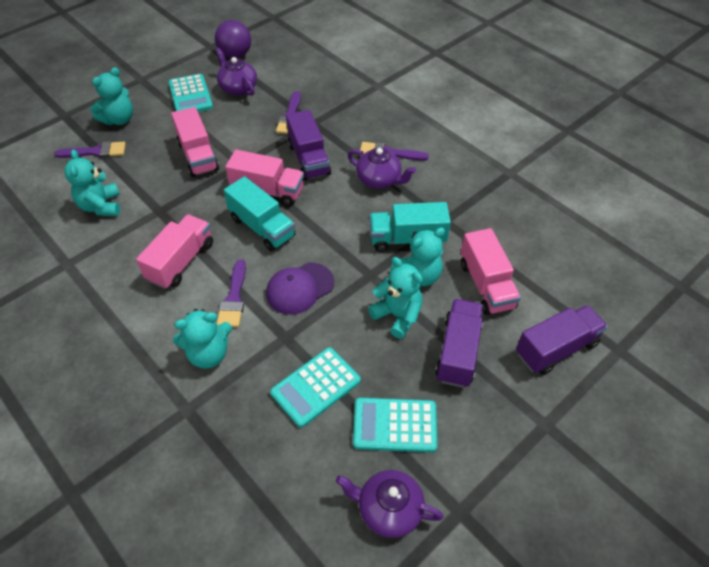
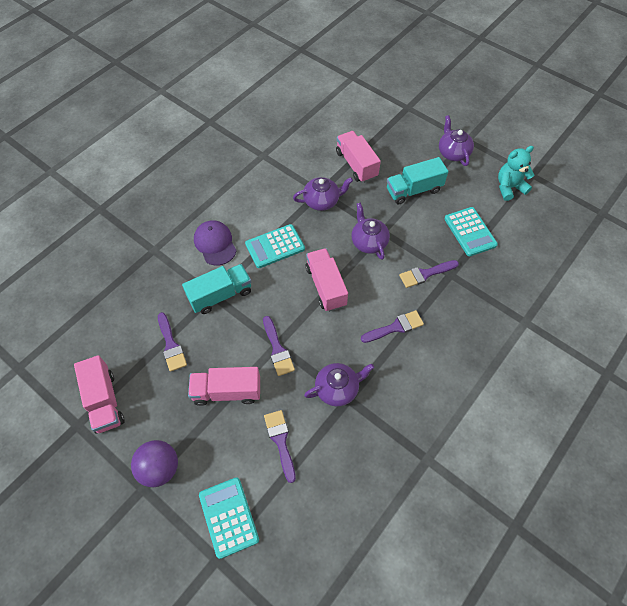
purple brush: 4 -> 5
purple teapot: 3 -> 4
purple truck: 3 -> 0
turquoise teddy bear: 5 -> 1

